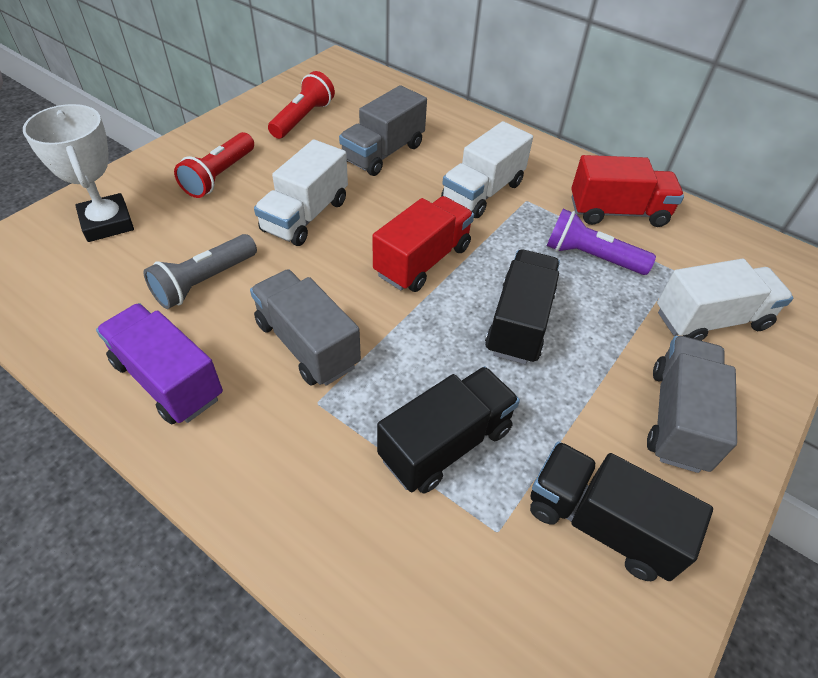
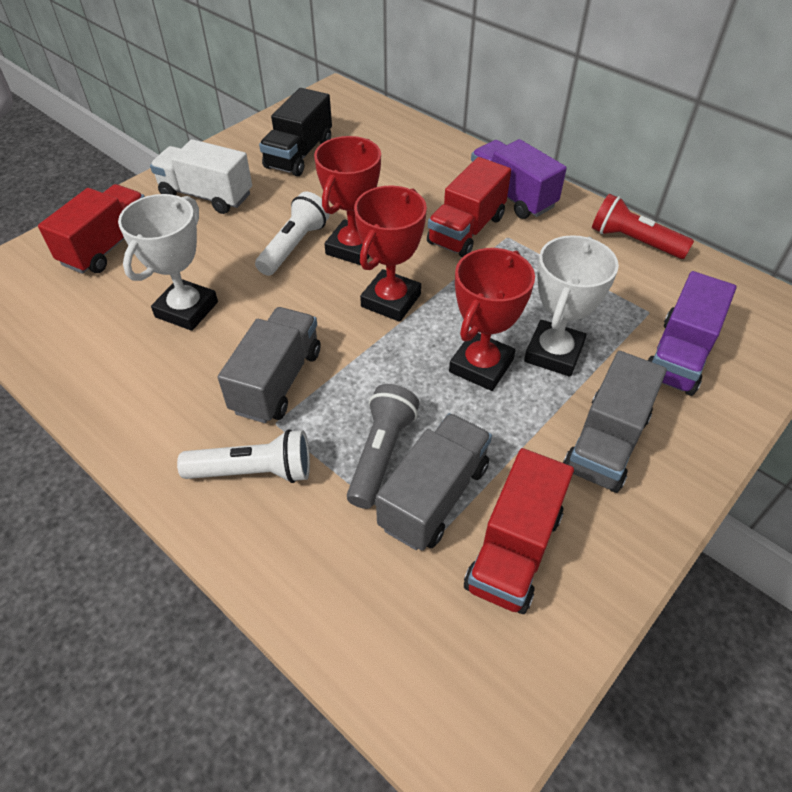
black truck: 3 -> 1
purple flashlight: 1 -> 0
purple truck: 1 -> 2
red flashlight: 2 -> 1
red trophy: 0 -> 3
red truck: 2 -> 3
white flashlight: 0 -> 2
white trophy: 1 -> 2
white truck: 3 -> 1

